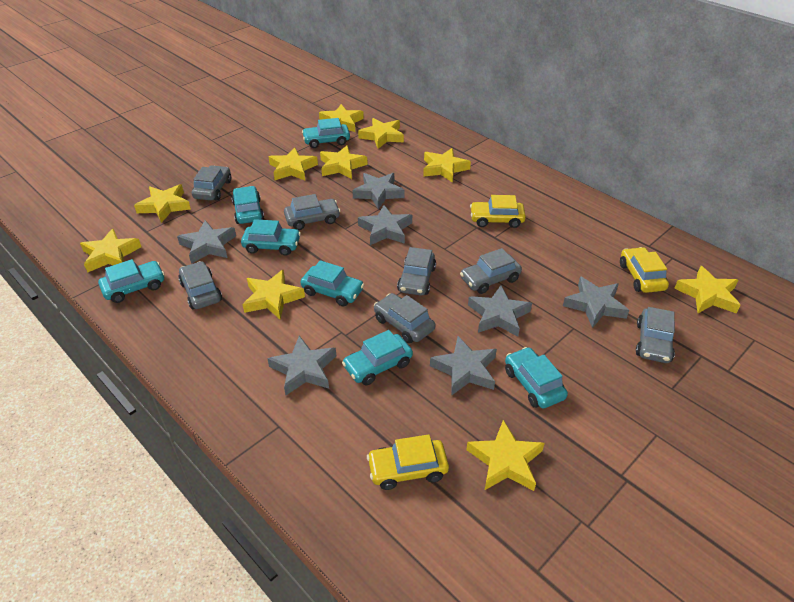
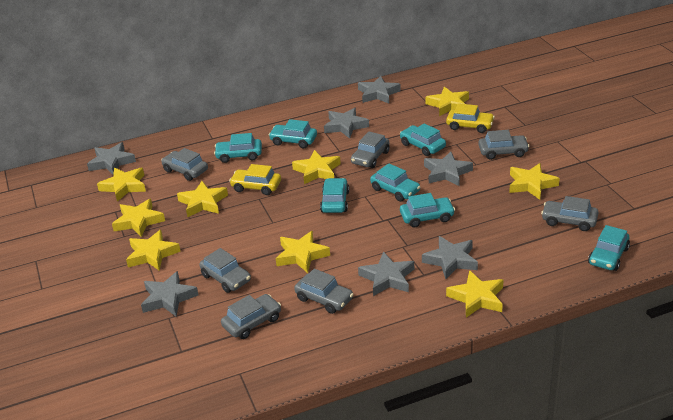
yellow car: 3 -> 2
yellow star: 10 -> 9

